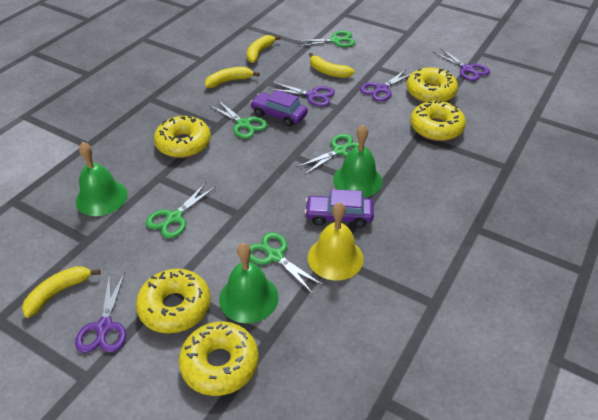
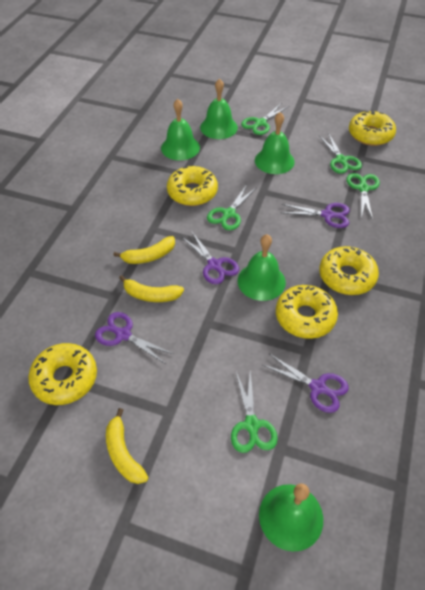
green bell: 3 -> 5
purple car: 2 -> 0
yellow banana: 4 -> 3
yellow bell: 1 -> 0

